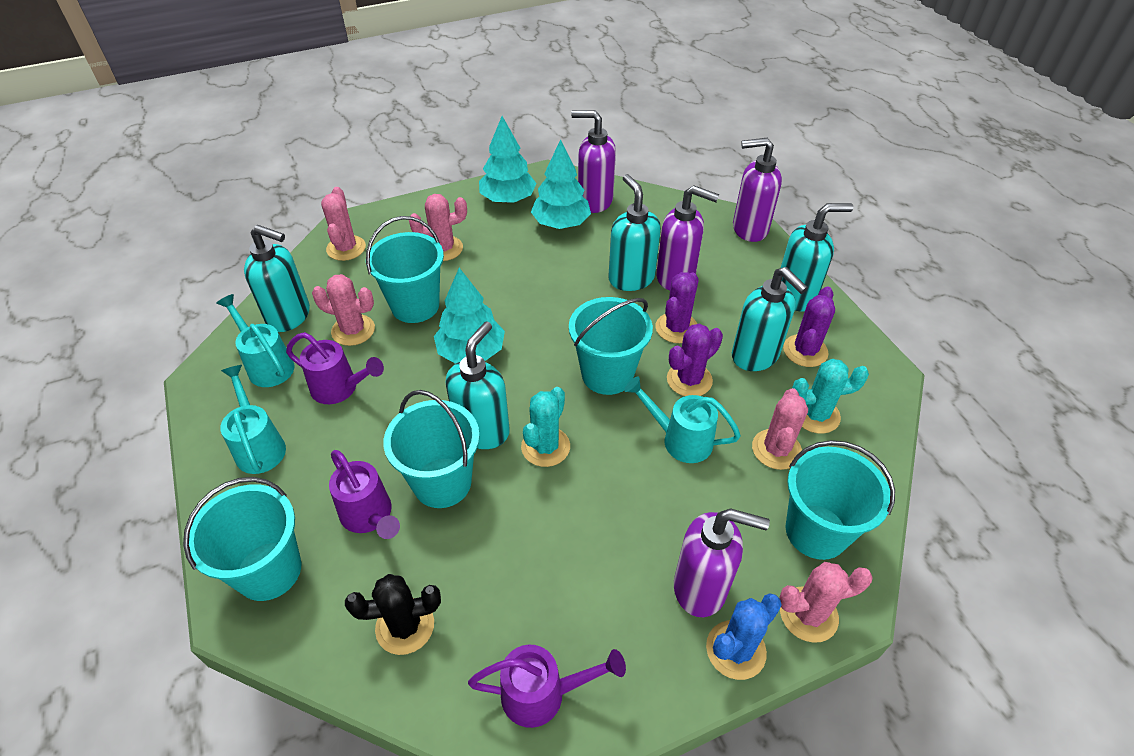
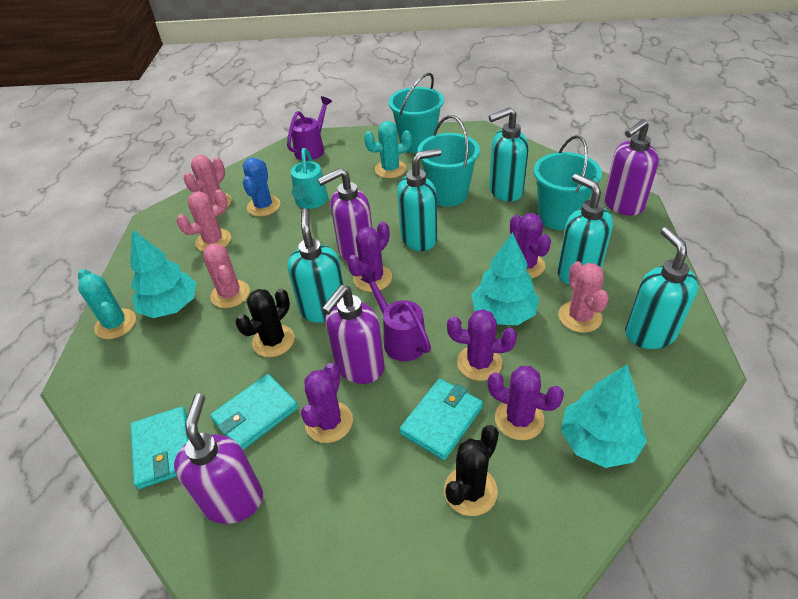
black cactus: 1 -> 2
pink cactus: 5 -> 4
purple cactus: 3 -> 5
purple watering can: 3 -> 2
turquoise bucket: 5 -> 3
turquoise wallet: 0 -> 3
turquoise watering can: 3 -> 1

